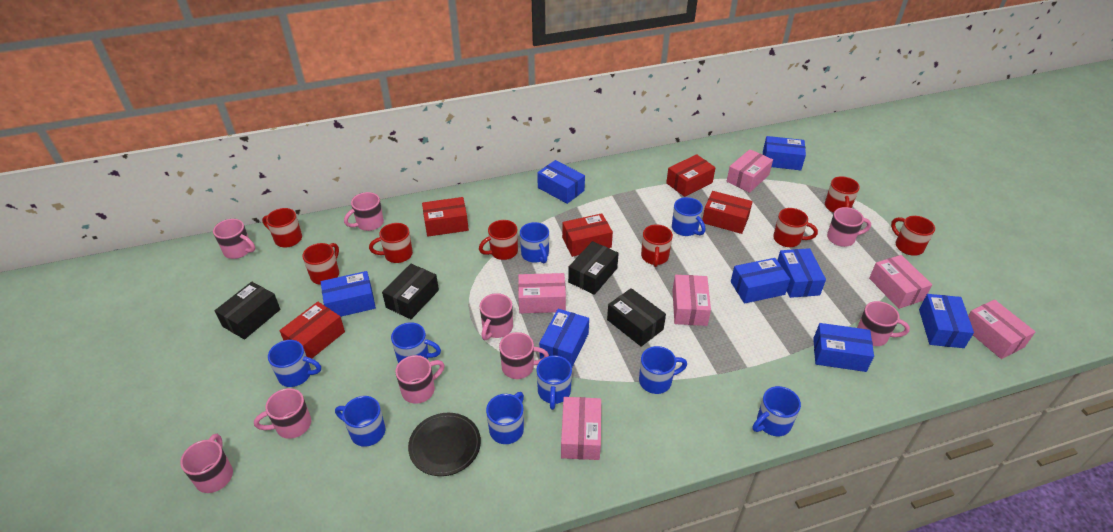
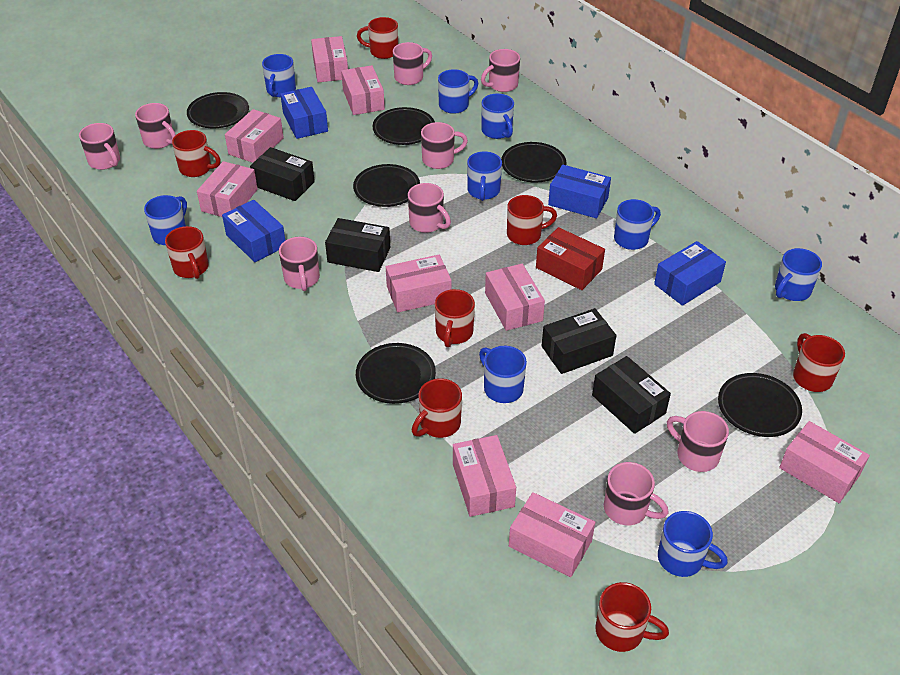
black plate: 1 -> 6
blue box: 8 -> 4
pink box: 6 -> 9
red box: 5 -> 1

